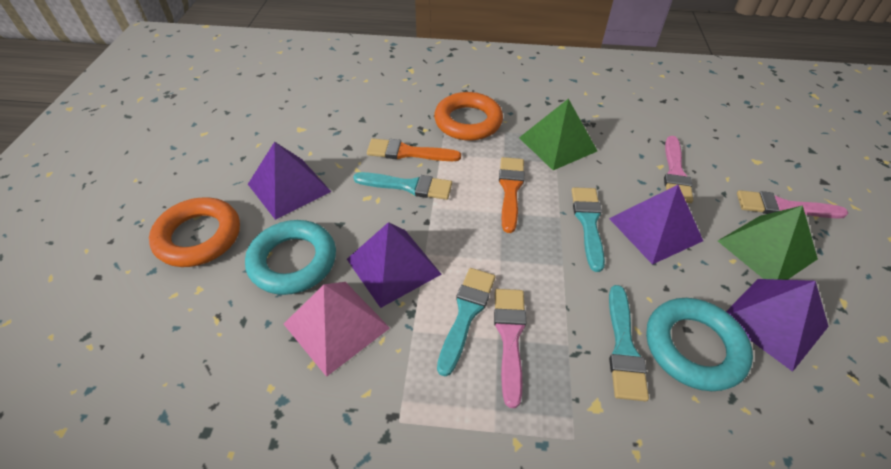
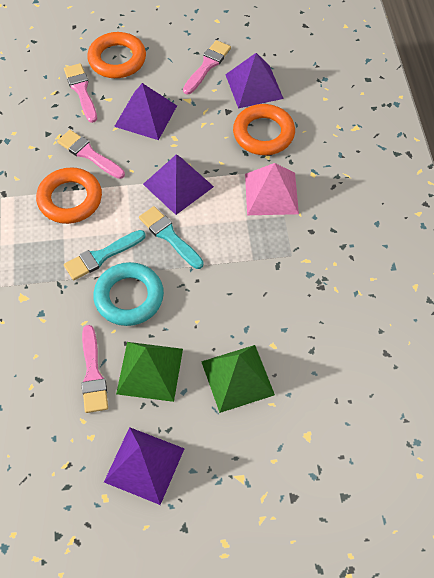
orange brush: 2 -> 0
orange ring: 2 -> 3
pink brush: 3 -> 4
turquoise brush: 4 -> 2
turquoise ring: 2 -> 1

